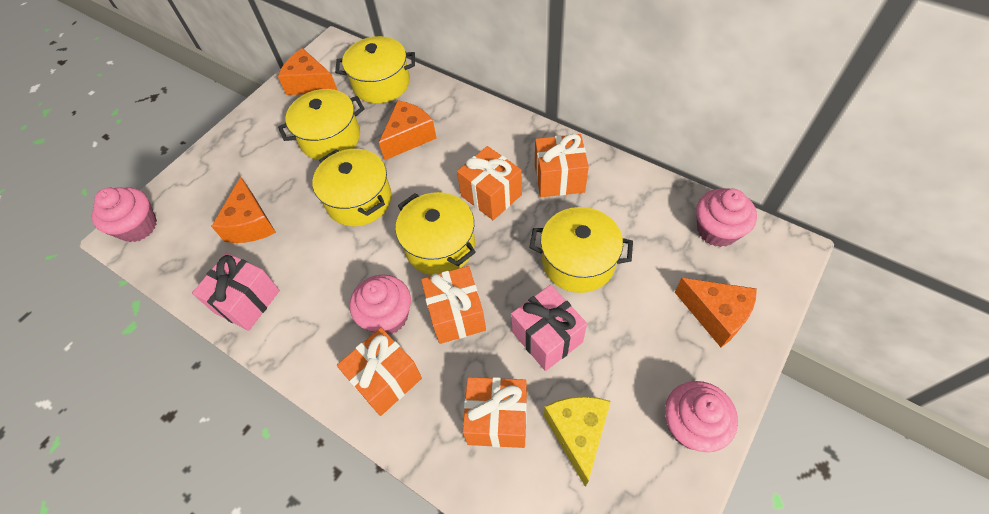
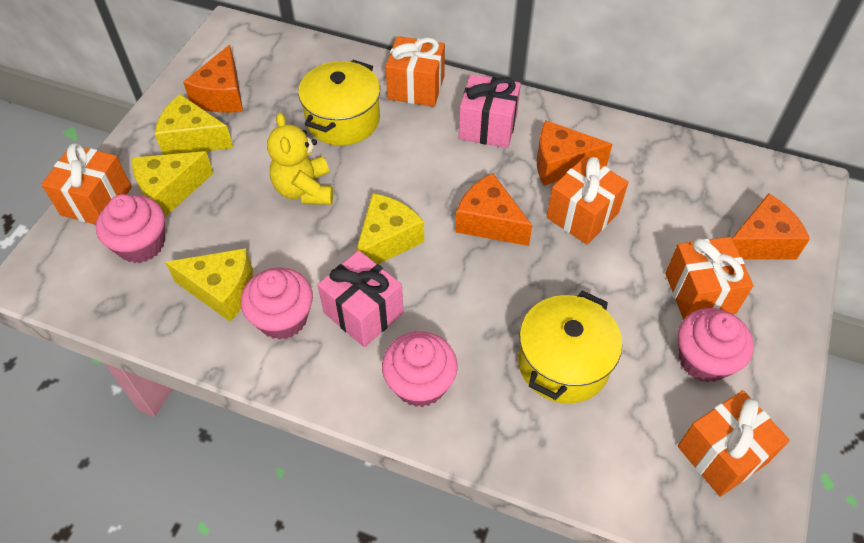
yellow cheese: 1 -> 4
yellow pot: 5 -> 2
yellow teddy bear: 0 -> 1

